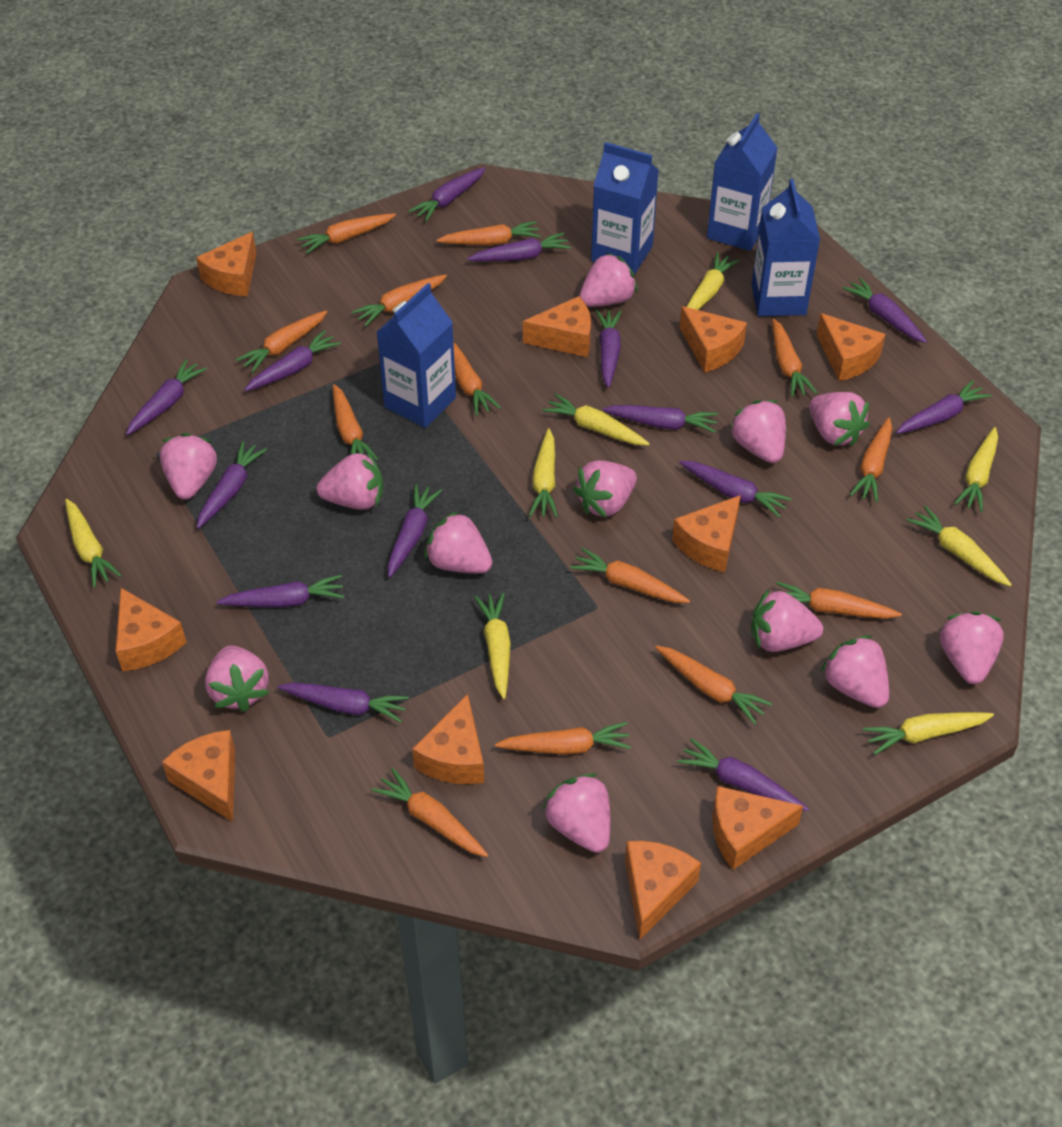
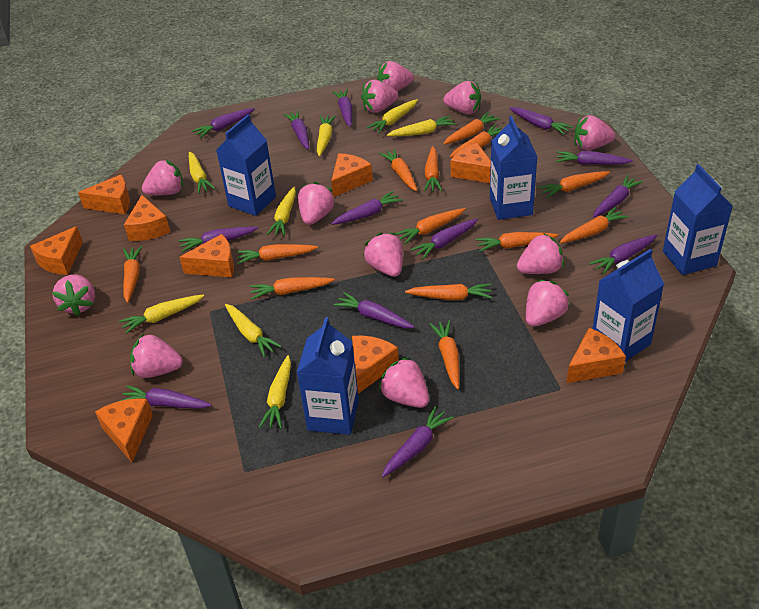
blue carton: 4 -> 5
orange cheese: 10 -> 9
purple carrot: 14 -> 13

